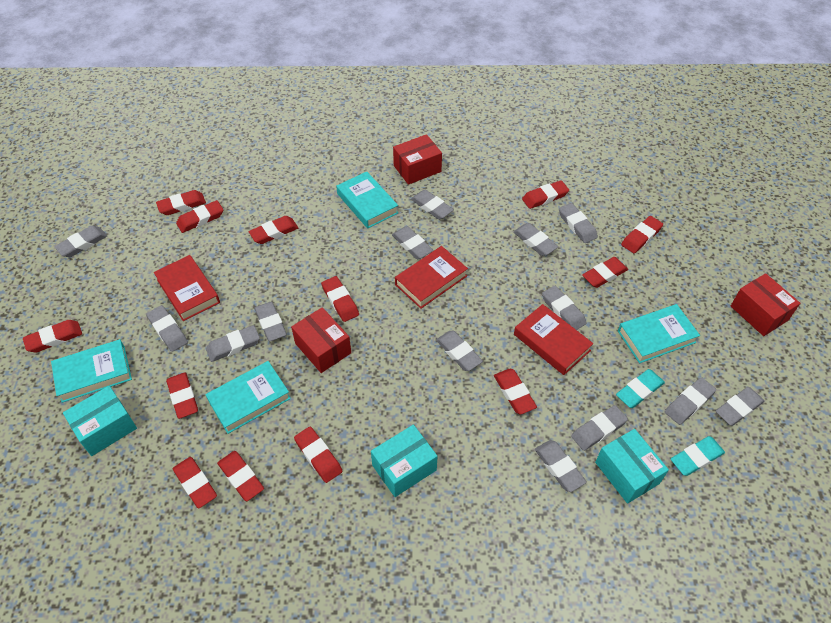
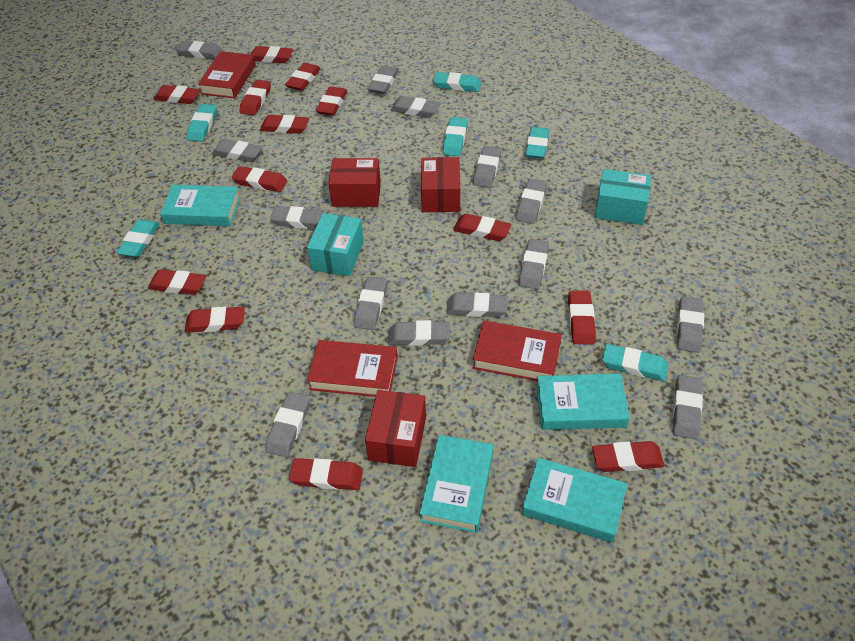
turquoise box: 3 -> 2
turquoise eraser: 2 -> 6

